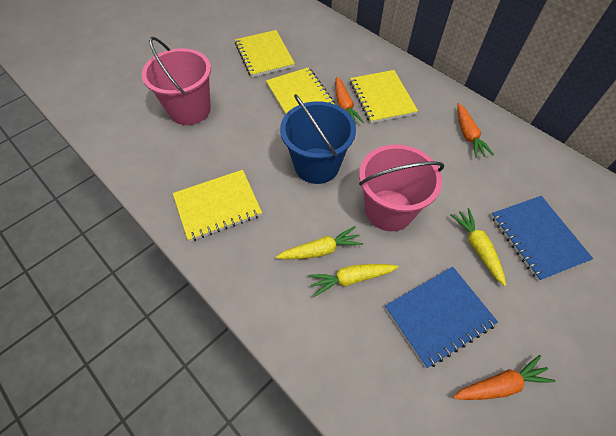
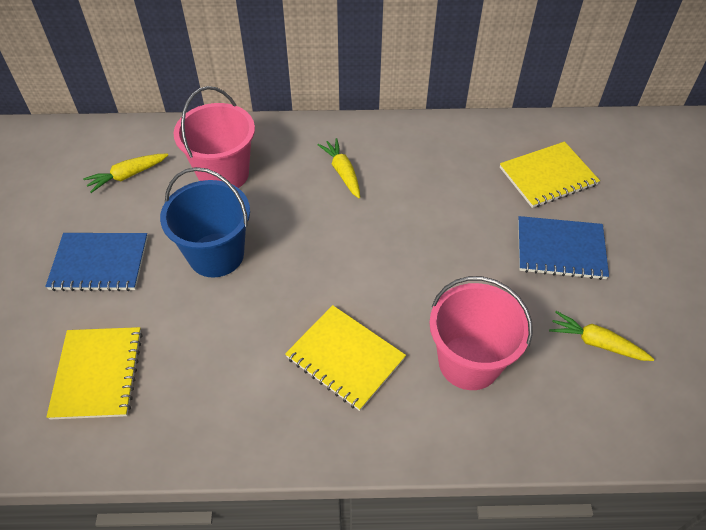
orange carrot: 3 -> 0
yellow notebook: 4 -> 3

